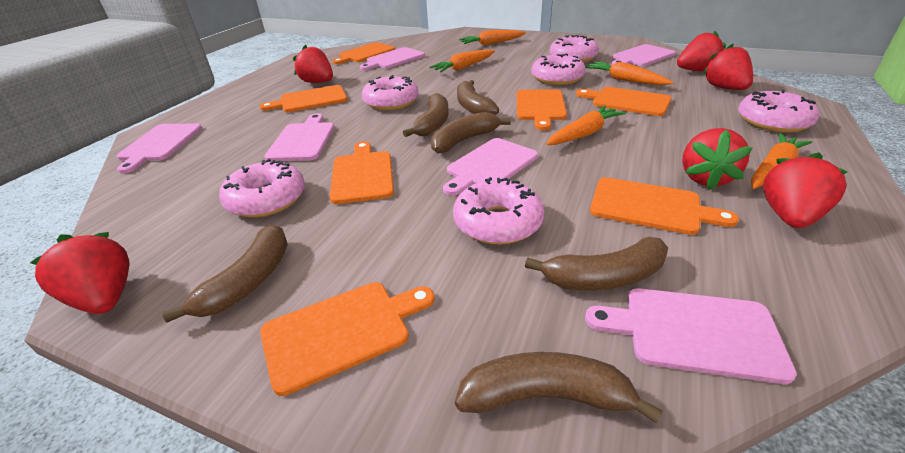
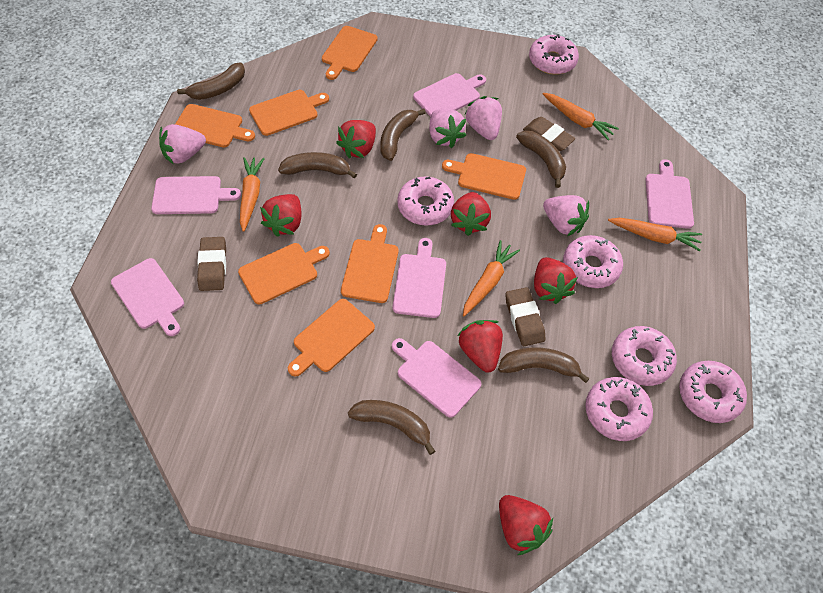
brown eraser: 0 -> 3
orange carrot: 5 -> 4
pink strawberry: 0 -> 4

